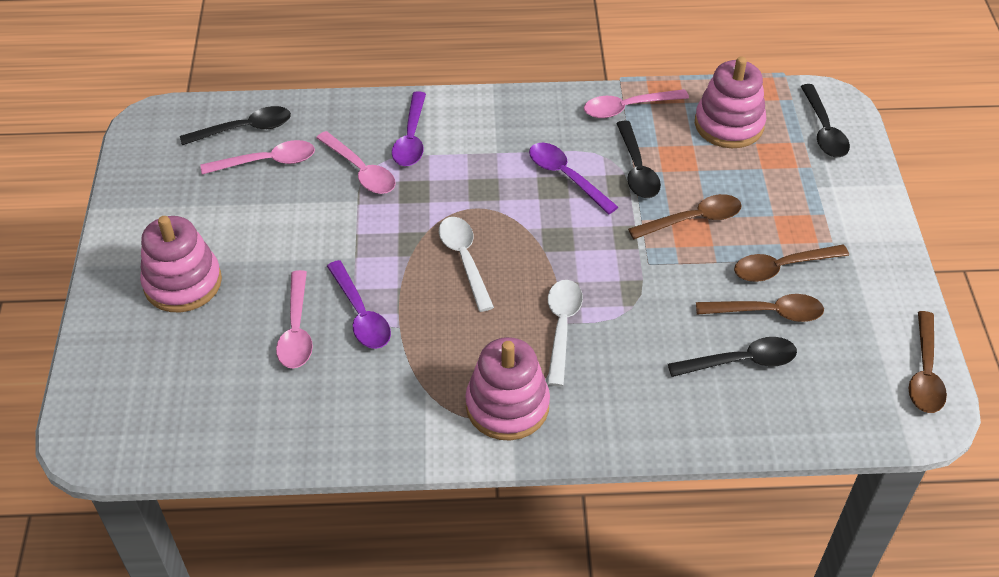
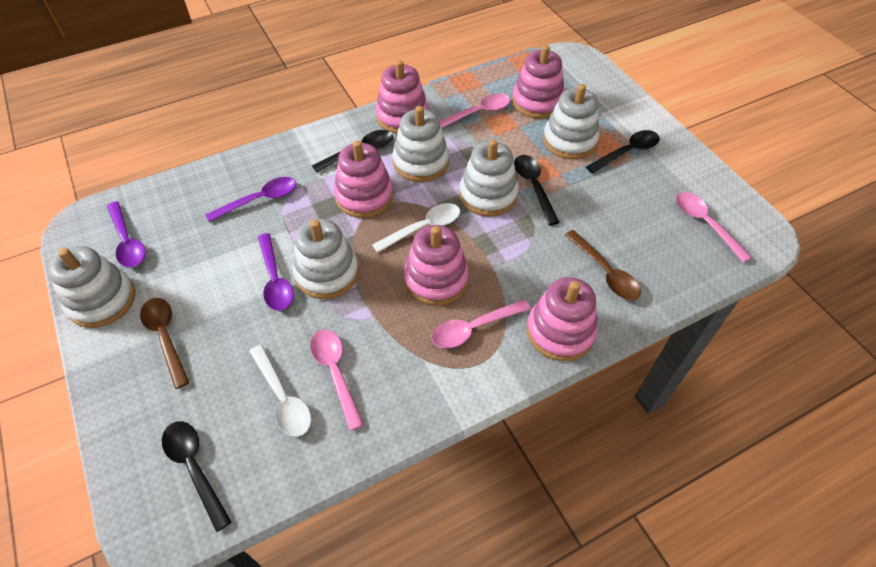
brown spoon: 4 -> 2
pink stacking toy: 3 -> 5
white stacking toy: 0 -> 5

